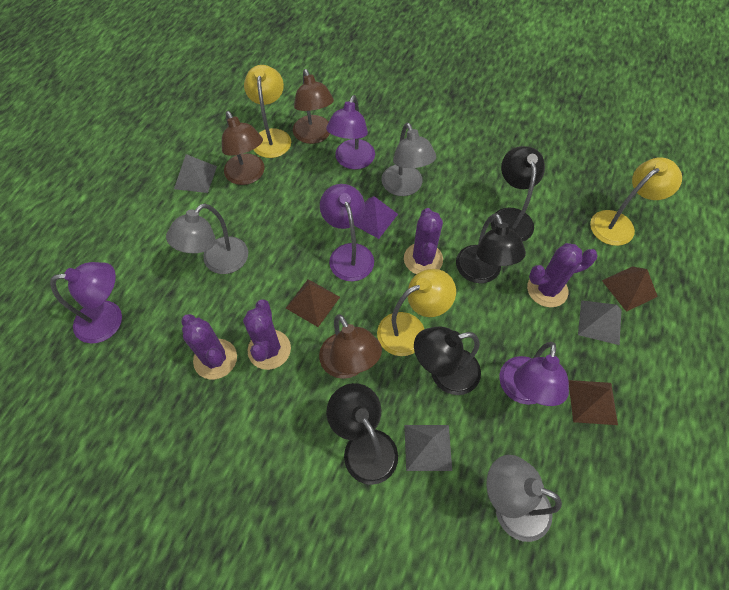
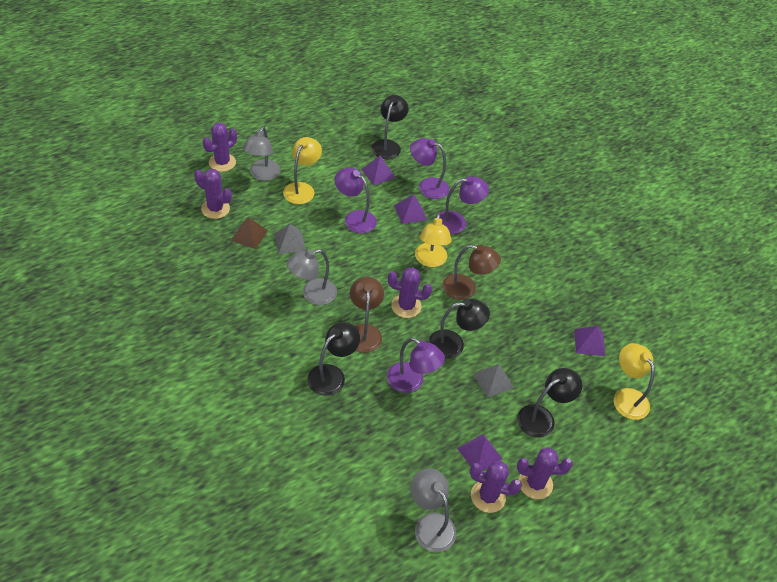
brown lamp: 3 -> 2
brown pyramid: 3 -> 1
grey pyramid: 3 -> 2
purple cactus: 4 -> 5
purple pyramid: 1 -> 4

